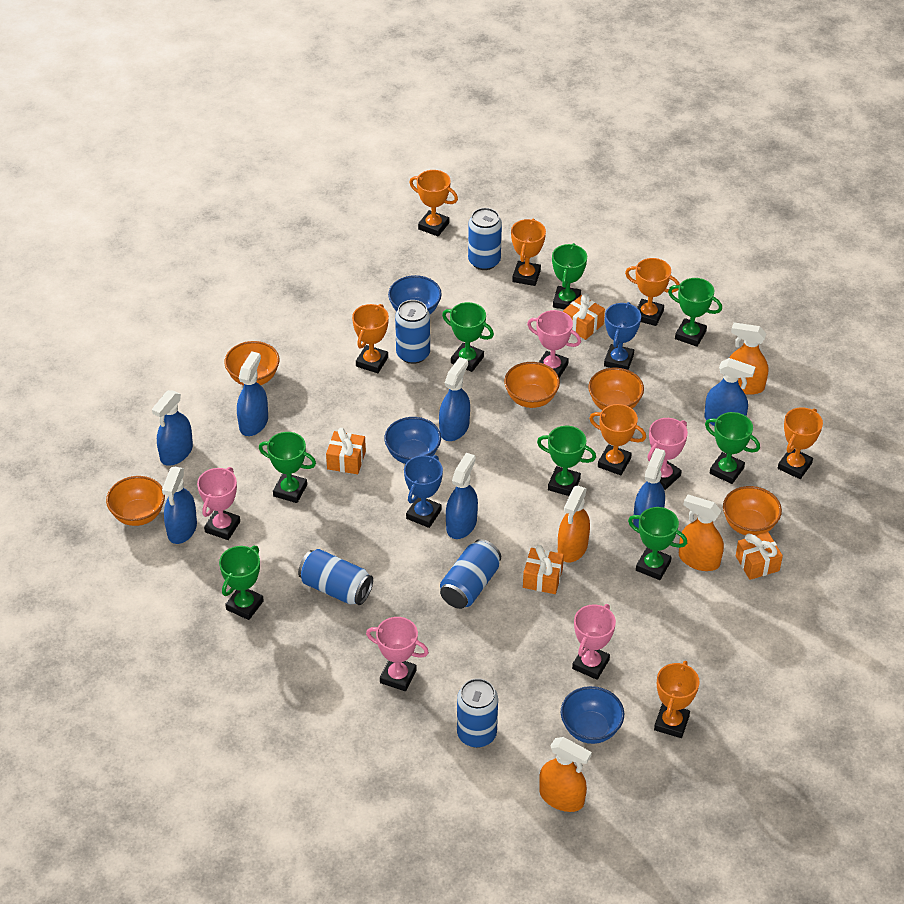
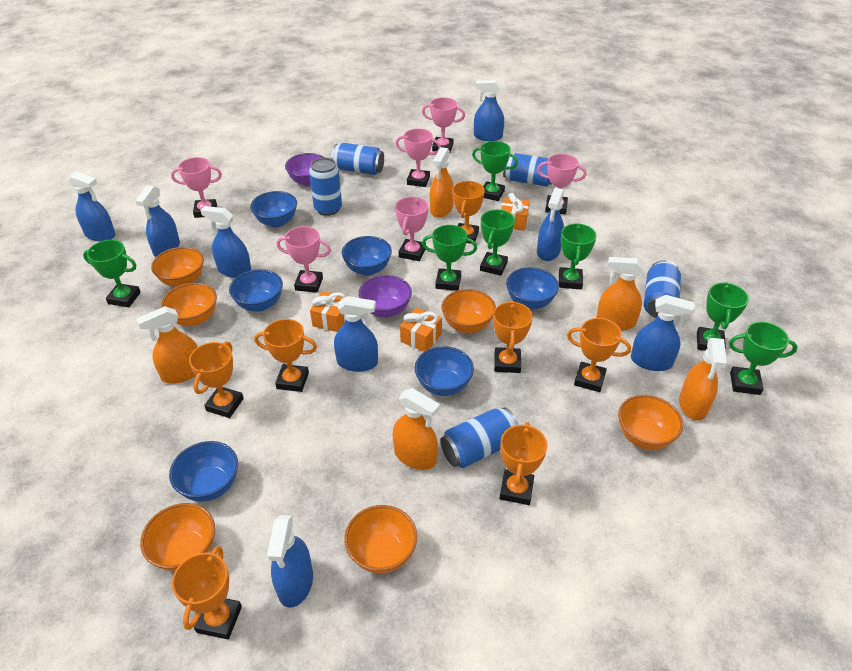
blue bowl: 3 -> 6
blue spray bottle: 7 -> 8
blue trophy: 2 -> 0
green trophy: 8 -> 7
orange bowl: 5 -> 6
orange gift: 4 -> 3
orange spray bottle: 4 -> 5
pink trophy: 5 -> 6
purple bowl: 0 -> 2

